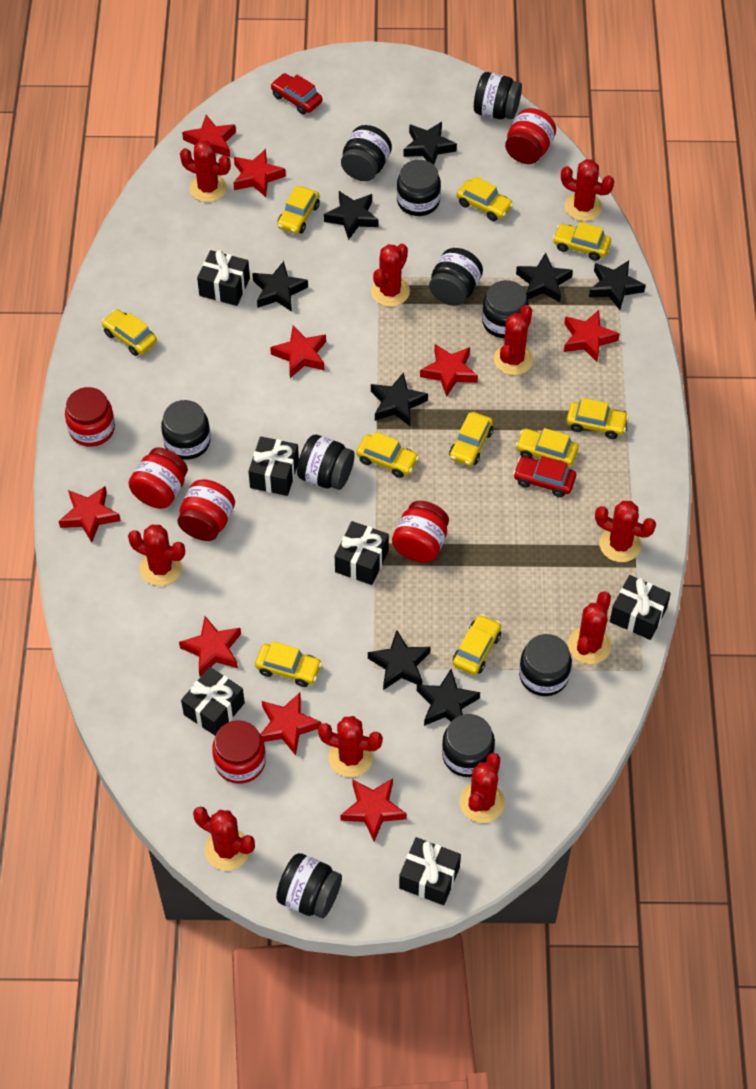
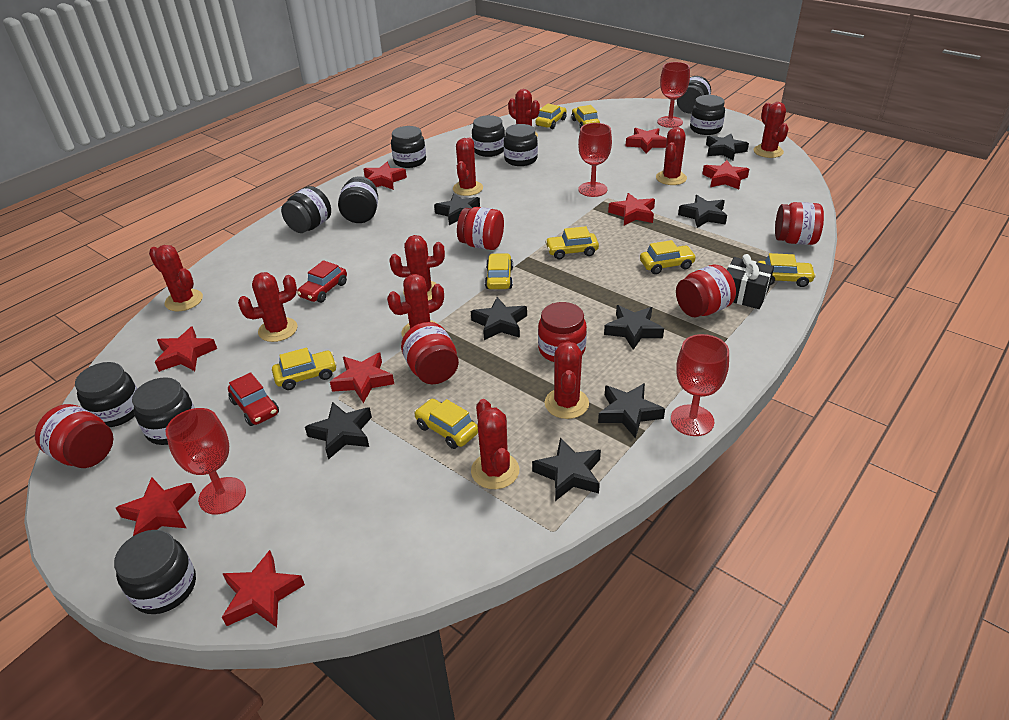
black gift: 6 -> 1
red goblet: 0 -> 4
red star: 9 -> 8
yellow car: 10 -> 8

